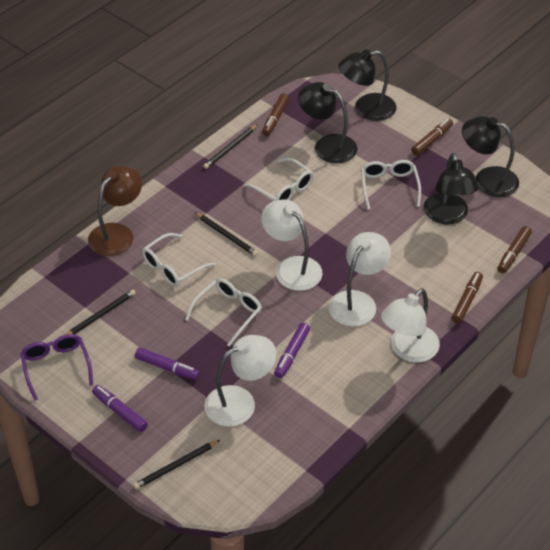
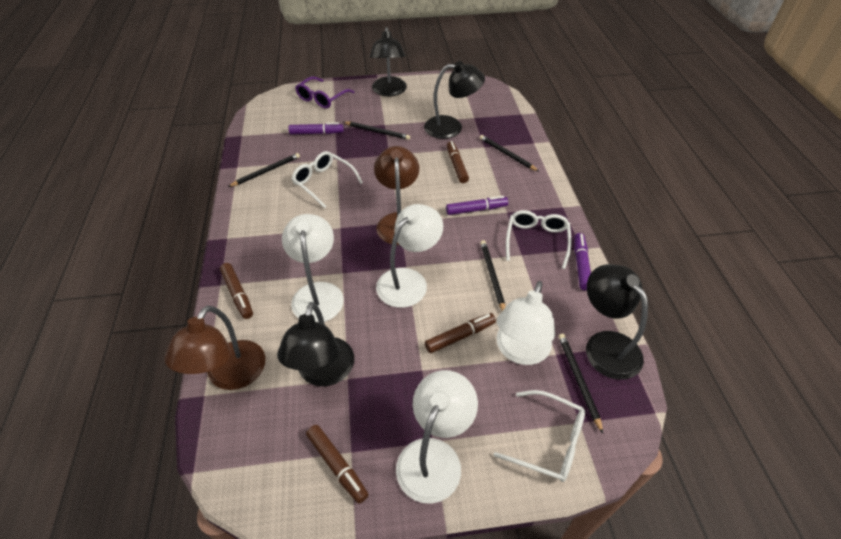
black pencil: 4 -> 5
brown lamp: 1 -> 2
white glasses: 4 -> 3

